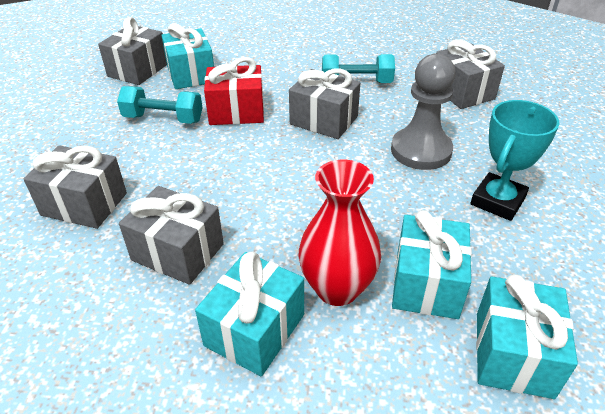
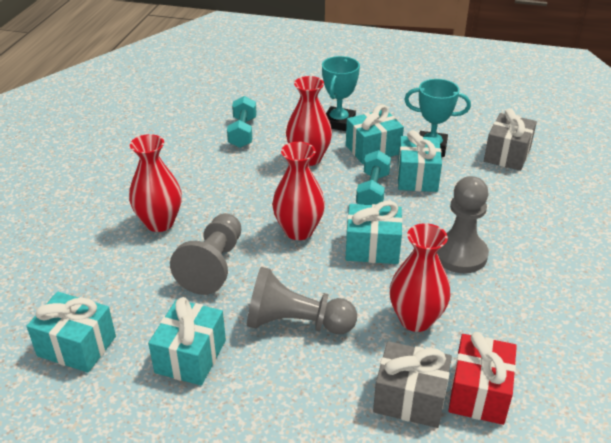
grey gift: 5 -> 2
grey pawn: 1 -> 3
red vase: 1 -> 4
turquoise gift: 4 -> 5
turquoise trophy: 1 -> 2

